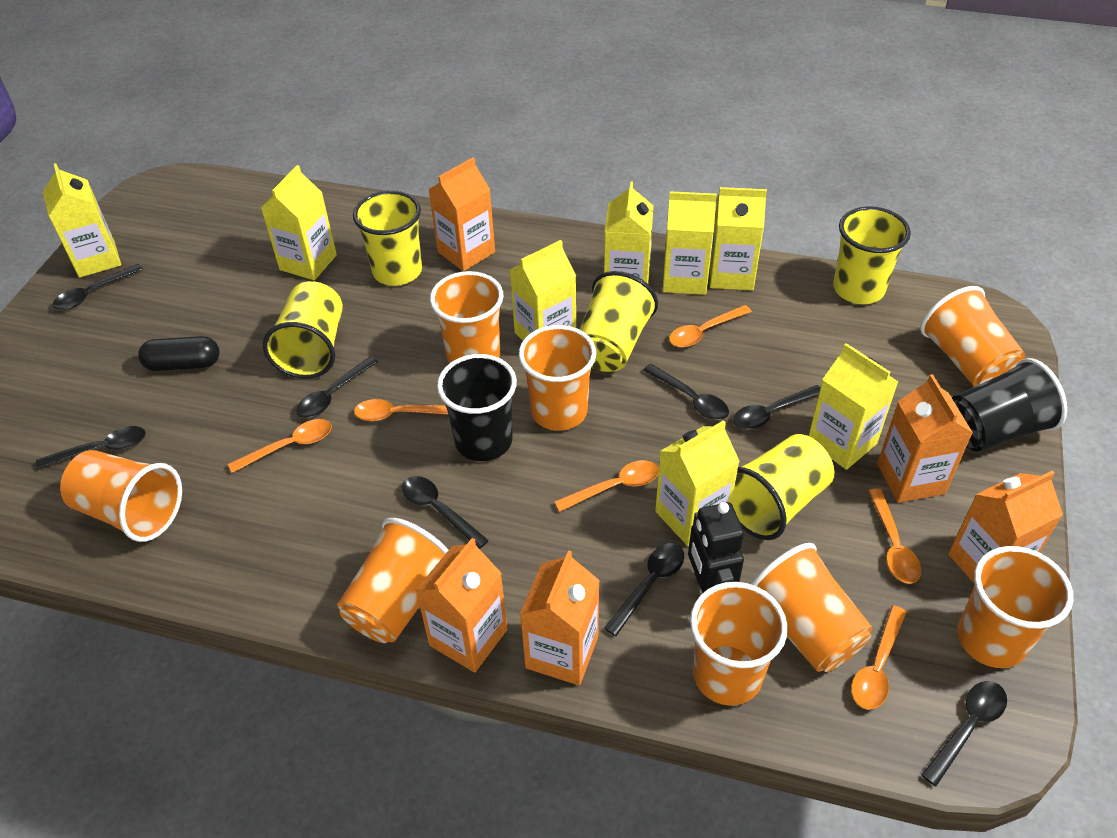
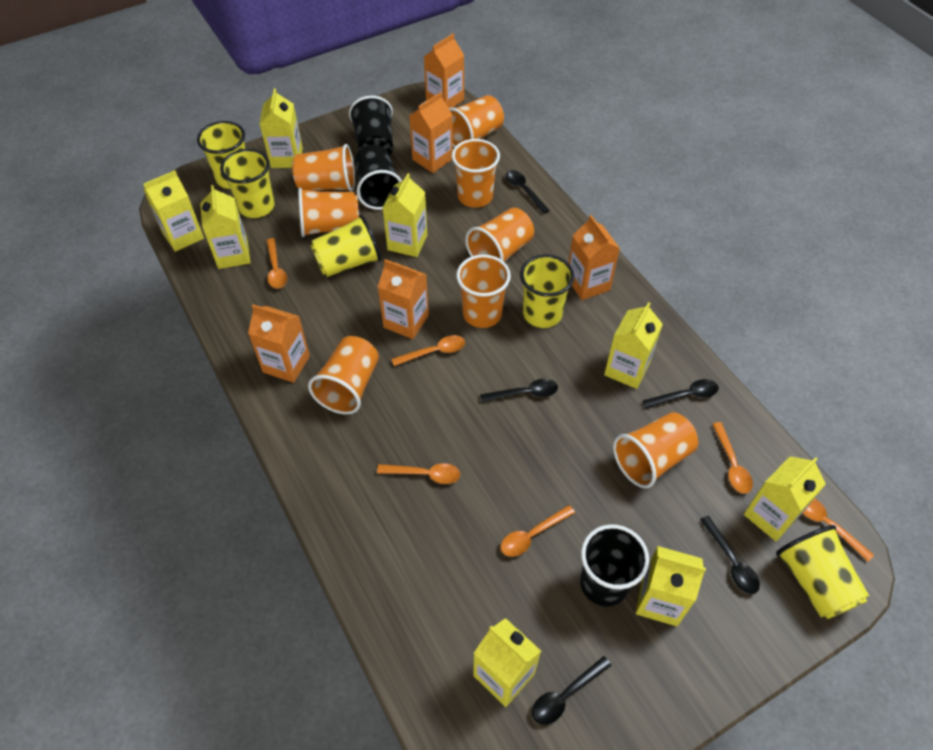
black capsule: 1 -> 0
black cup: 2 -> 3
black robot: 1 -> 0
black spoon: 8 -> 5

